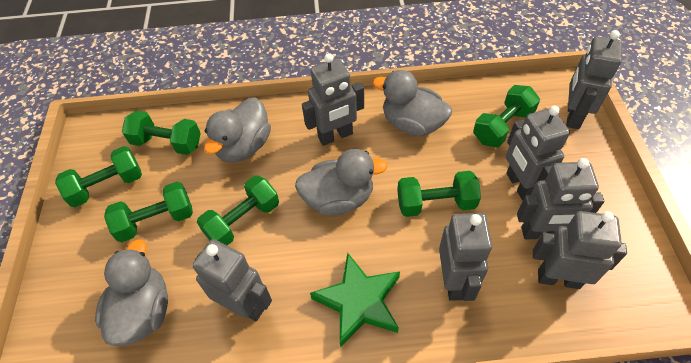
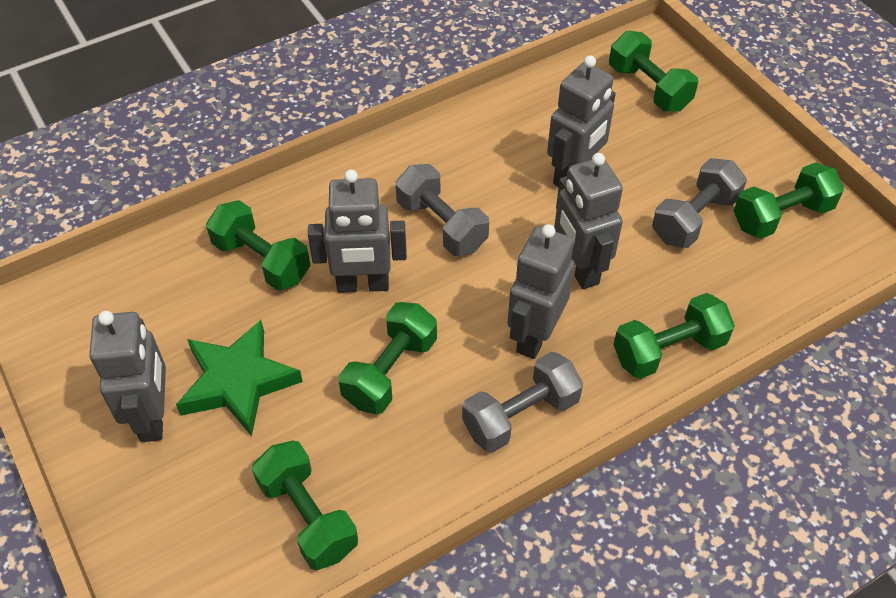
grey duck: 4 -> 0
grey dumbbell: 0 -> 3
grey robot: 7 -> 5

